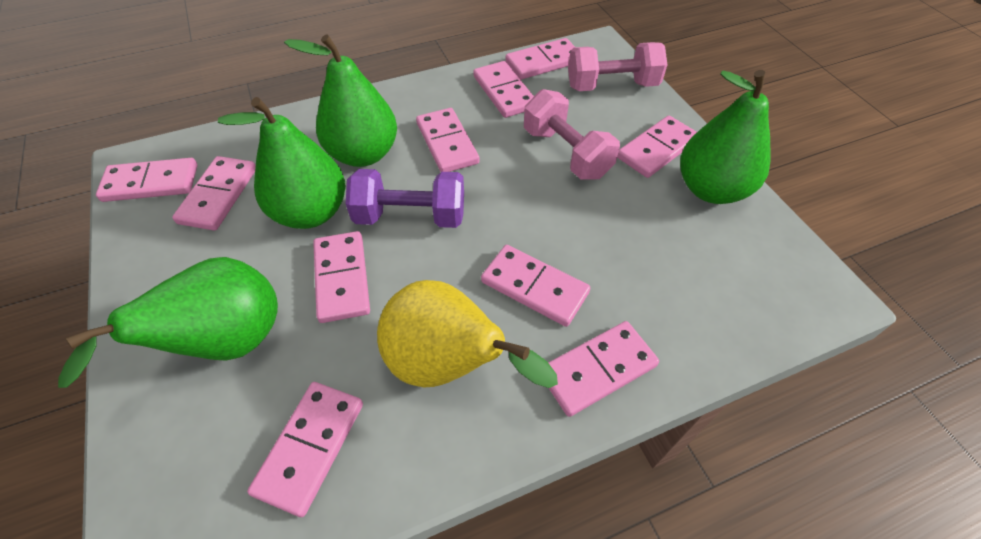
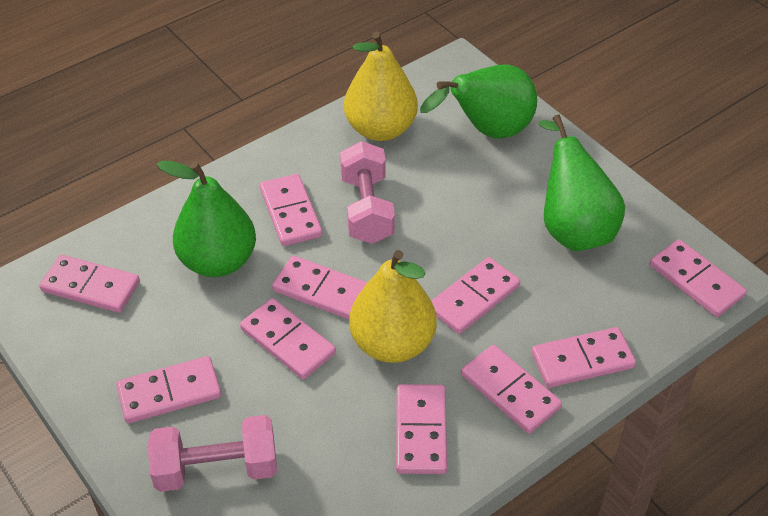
green pear: 4 -> 3
purple dumbbell: 1 -> 0
yellow pear: 1 -> 2

